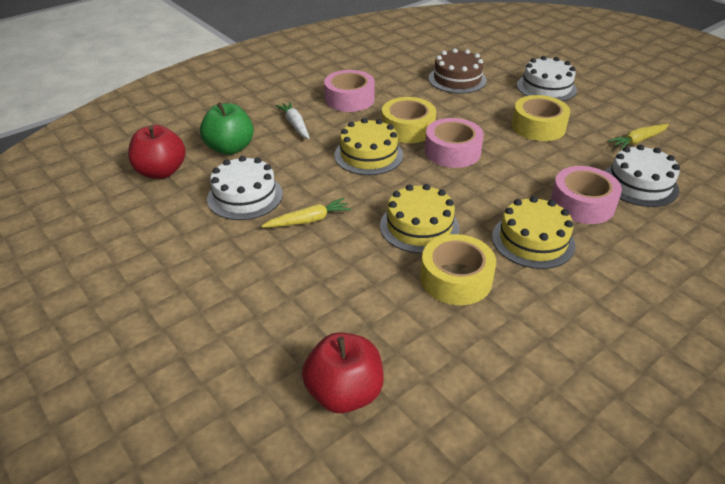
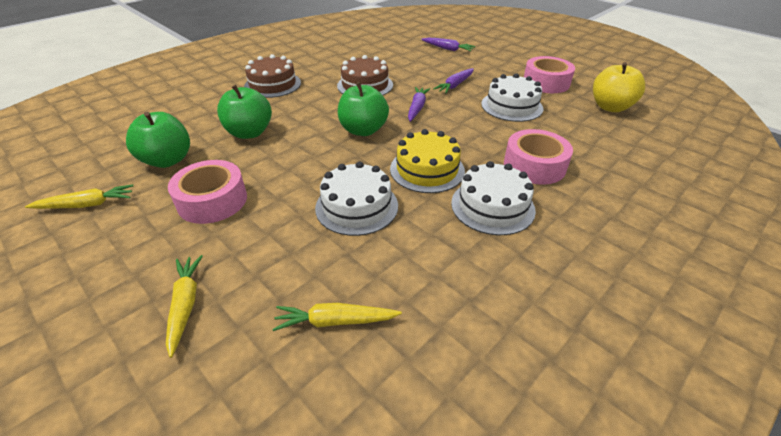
brown cake: 1 -> 2
green apple: 1 -> 3
purple carrot: 0 -> 3
red apple: 2 -> 0
white carrot: 1 -> 0
yellow apple: 0 -> 1
yellow cake: 3 -> 1
yellow carrot: 2 -> 3
yellow tape: 3 -> 0

